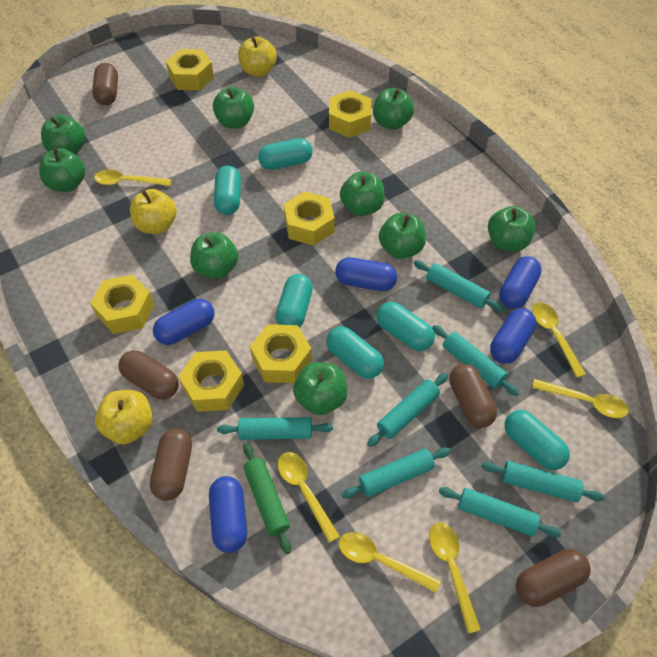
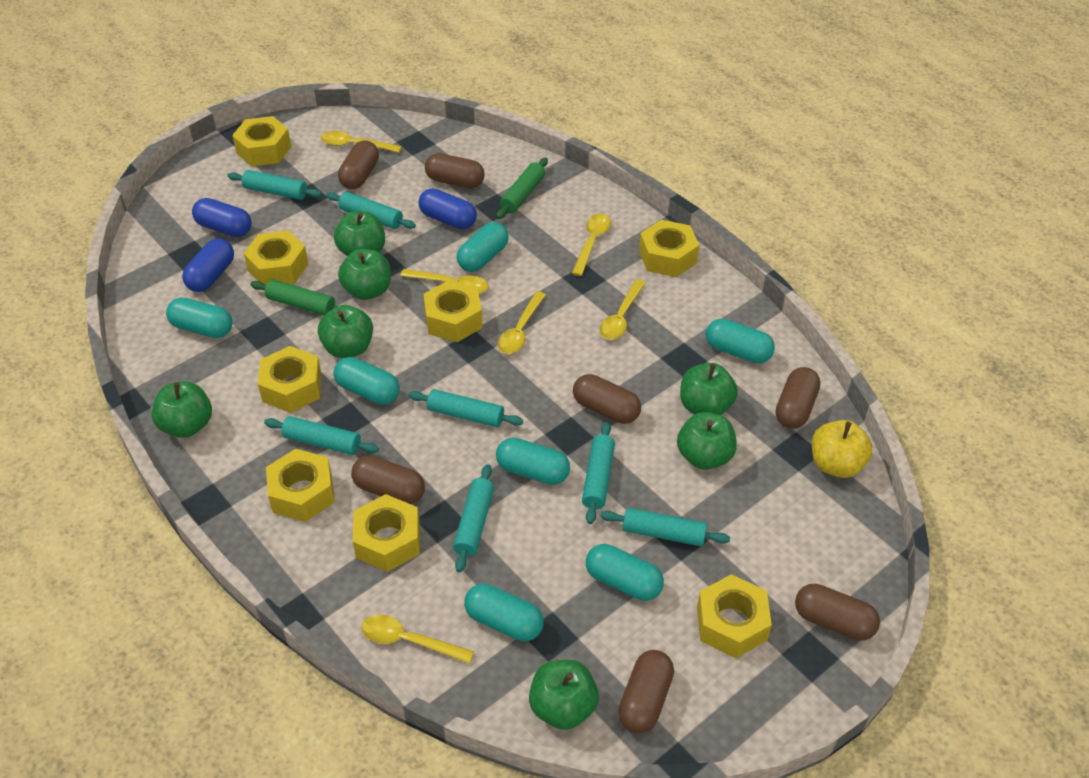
blue capsule: 5 -> 3
brown capsule: 5 -> 7
green apple: 9 -> 7
green rolling pin: 1 -> 2
turquoise capsule: 6 -> 7
yellow apple: 3 -> 1
yellow nut: 6 -> 8

